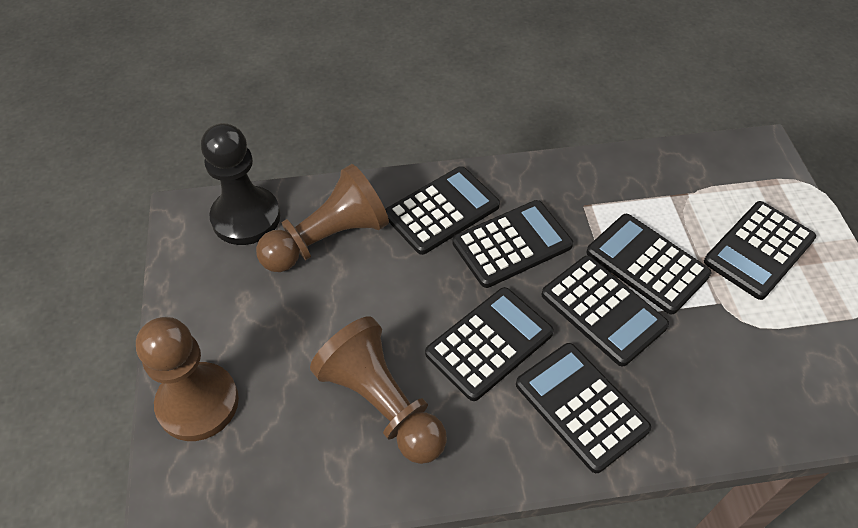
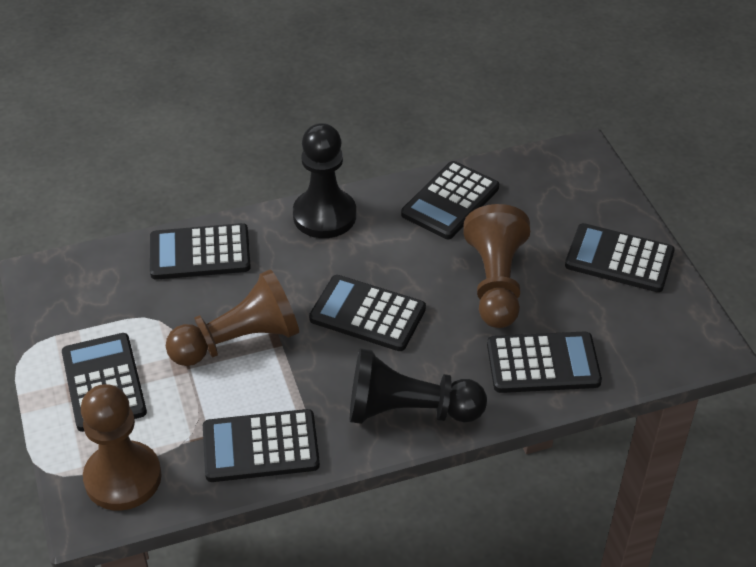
black pawn: 1 -> 2

